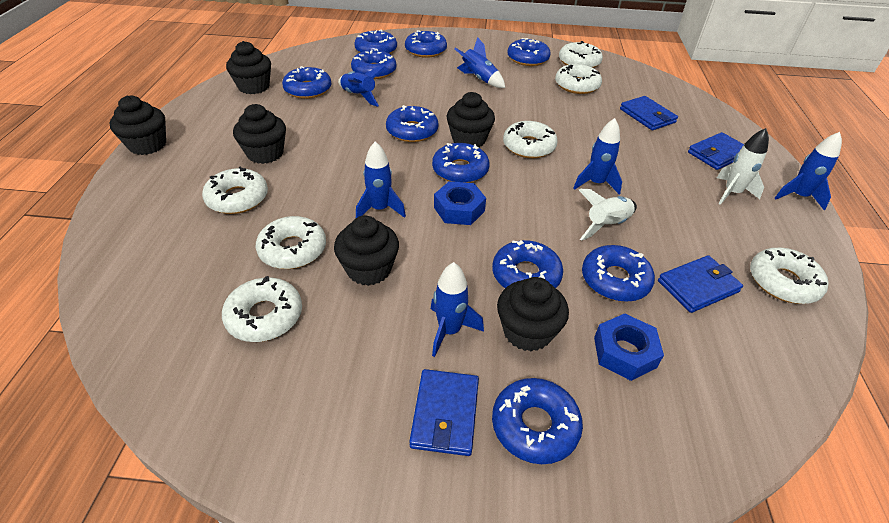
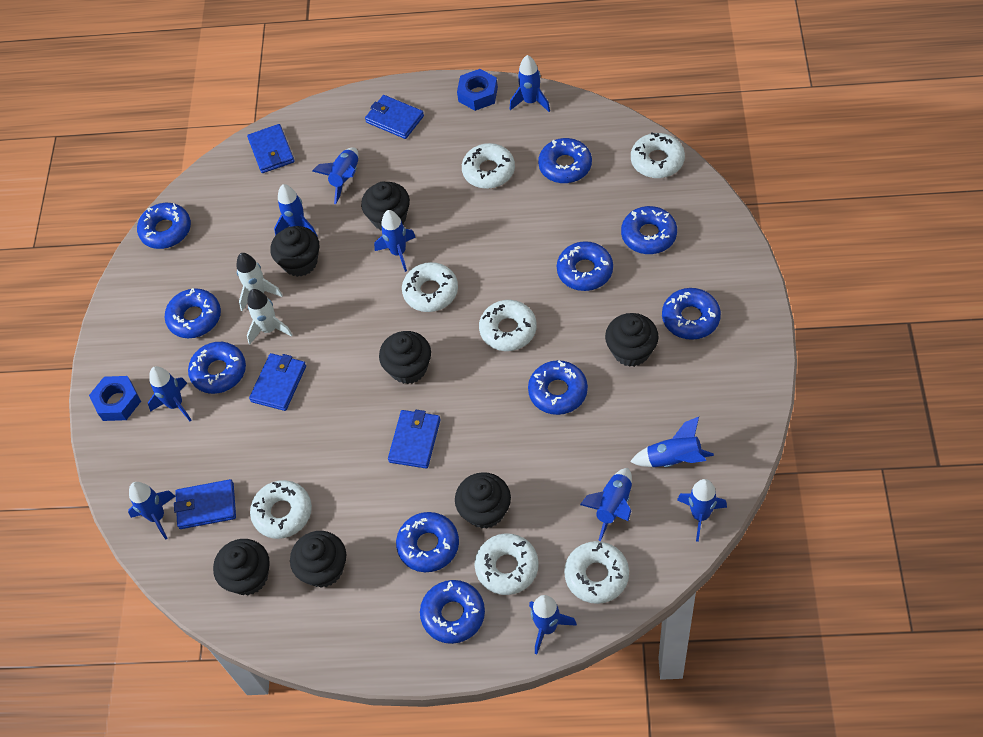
black cupcake: 6 -> 7
blue rocket: 6 -> 10
blue wallet: 4 -> 5

